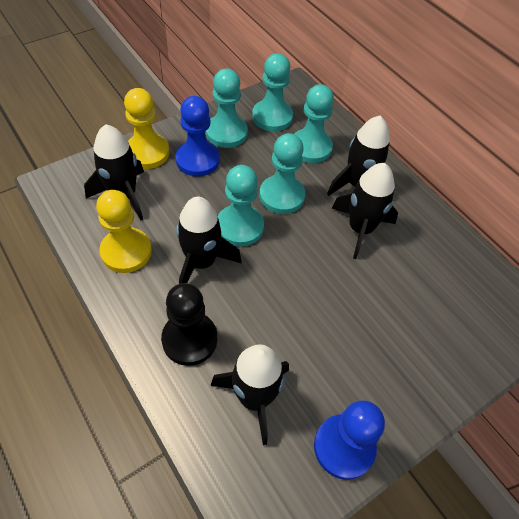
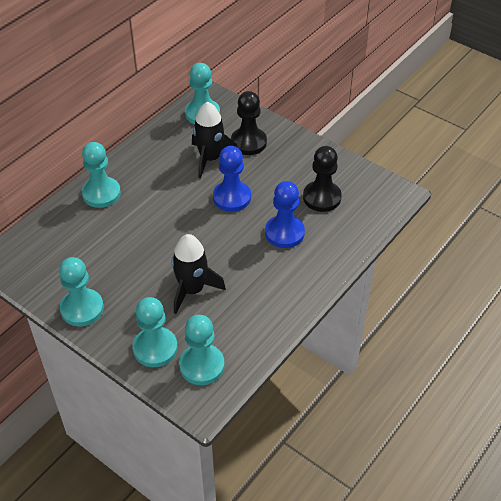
black pawn: 1 -> 2
black rocket: 5 -> 2
yellow pawn: 2 -> 0

